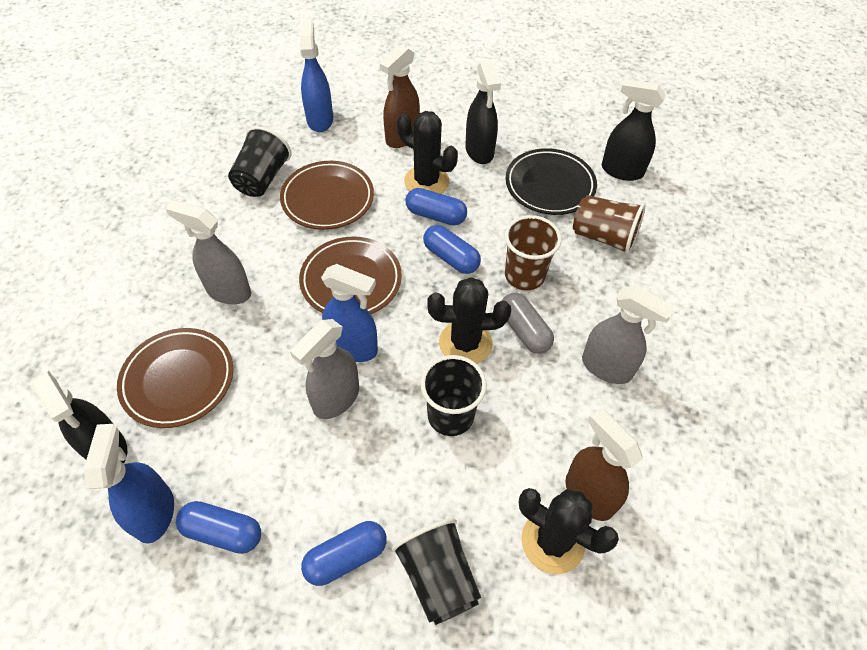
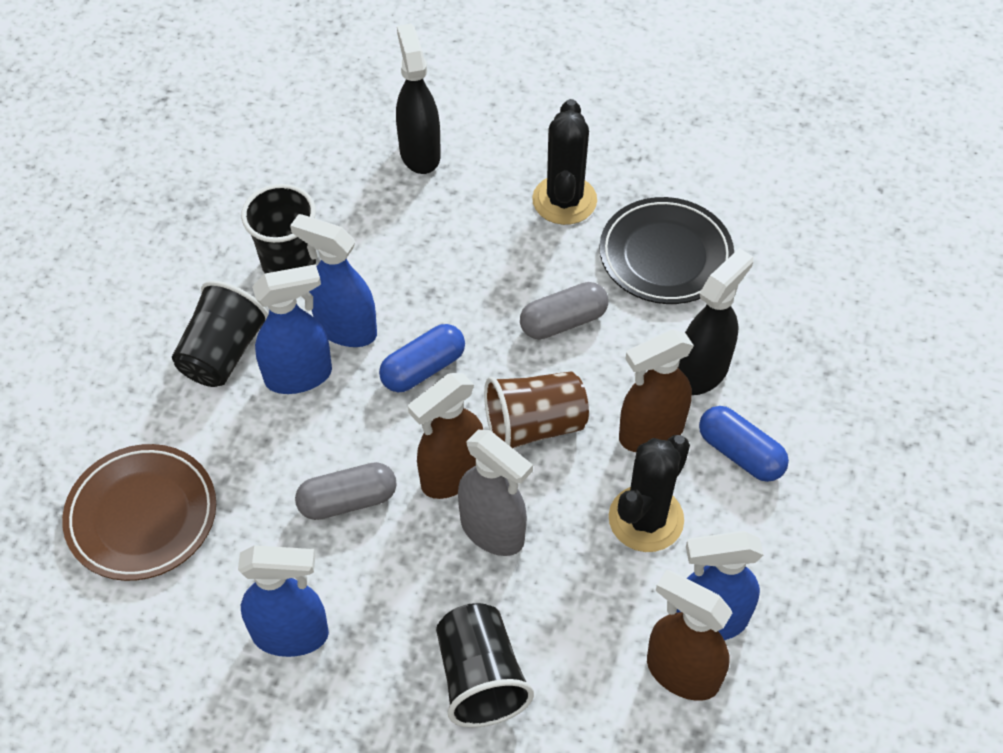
black cactus: 3 -> 2
black spray bottle: 3 -> 2
blue capsule: 4 -> 2
blue spray bottle: 3 -> 4
brown cup: 2 -> 1
brown plate: 3 -> 1
brown spray bottle: 2 -> 3
grey capsule: 1 -> 2
grey spray bottle: 3 -> 1

